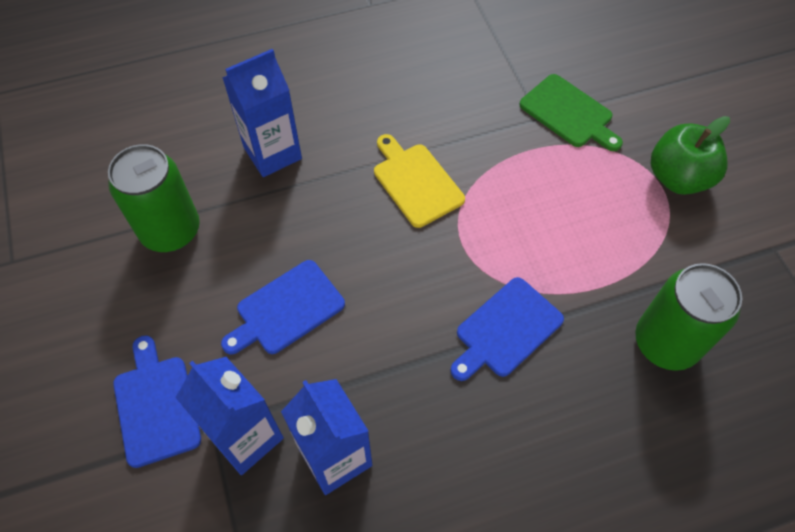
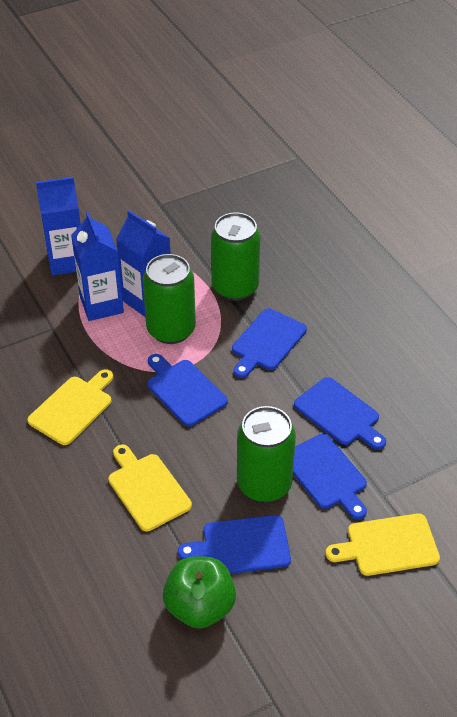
blue cutting board: 3 -> 5
green can: 2 -> 3
green cutting board: 1 -> 0
yellow cutting board: 1 -> 3

